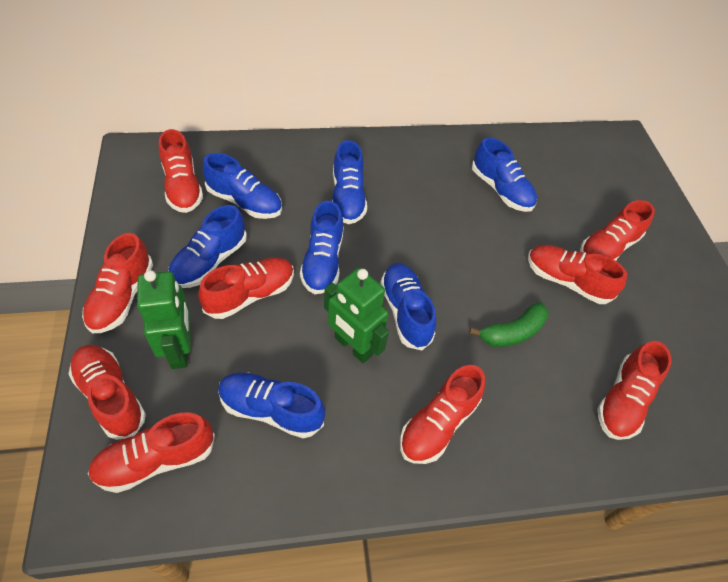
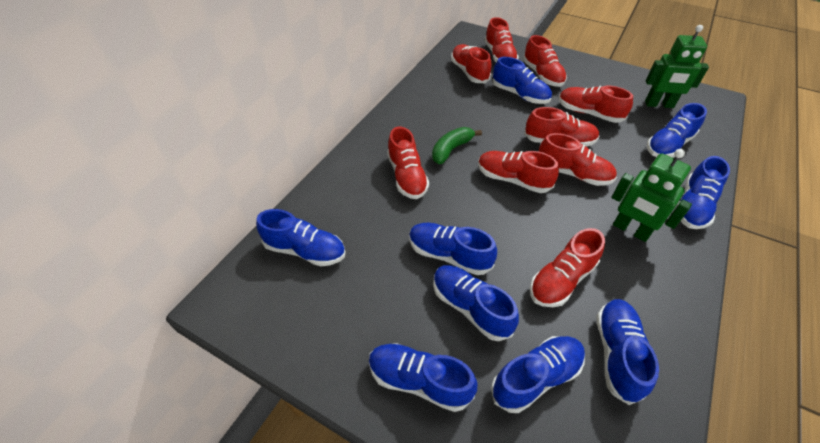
blue shoe: 7 -> 9

